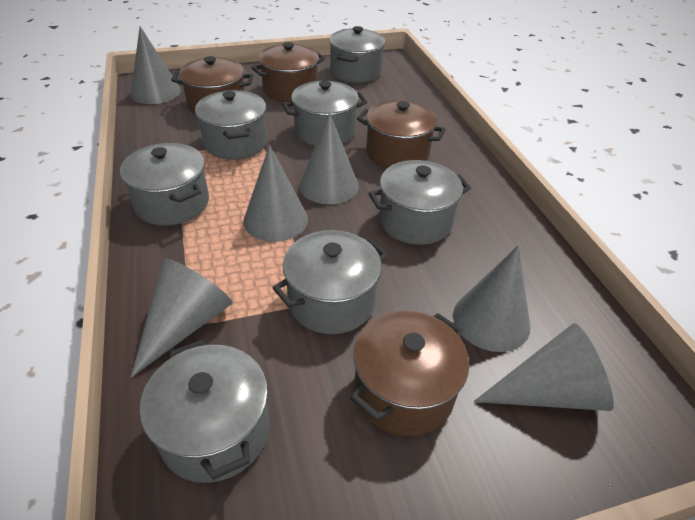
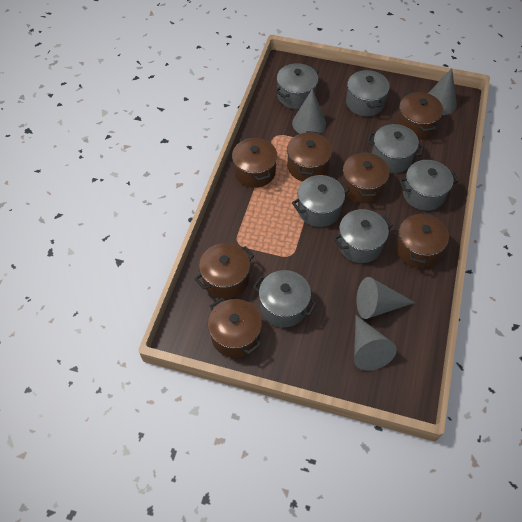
brown pot: 4 -> 7
grey cone: 6 -> 4

